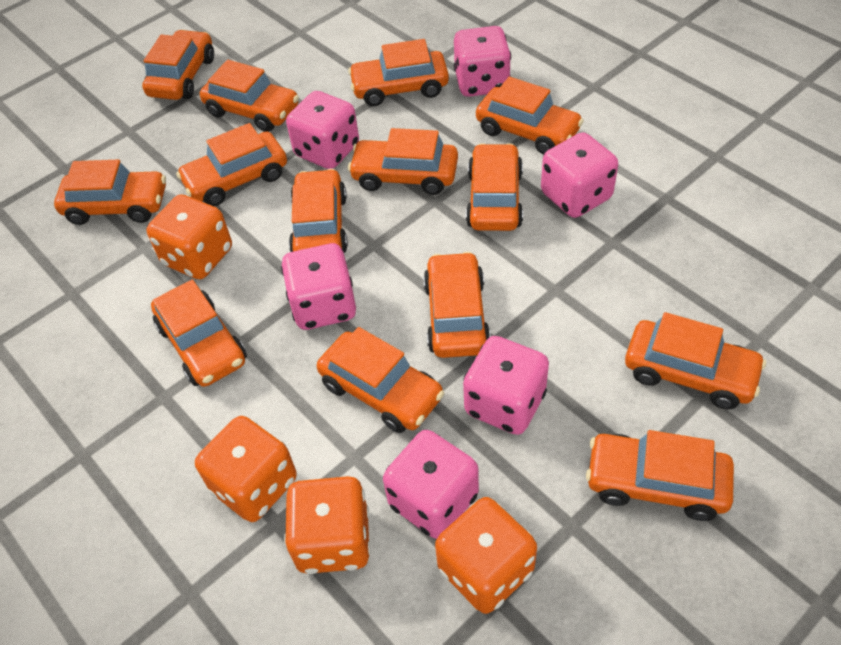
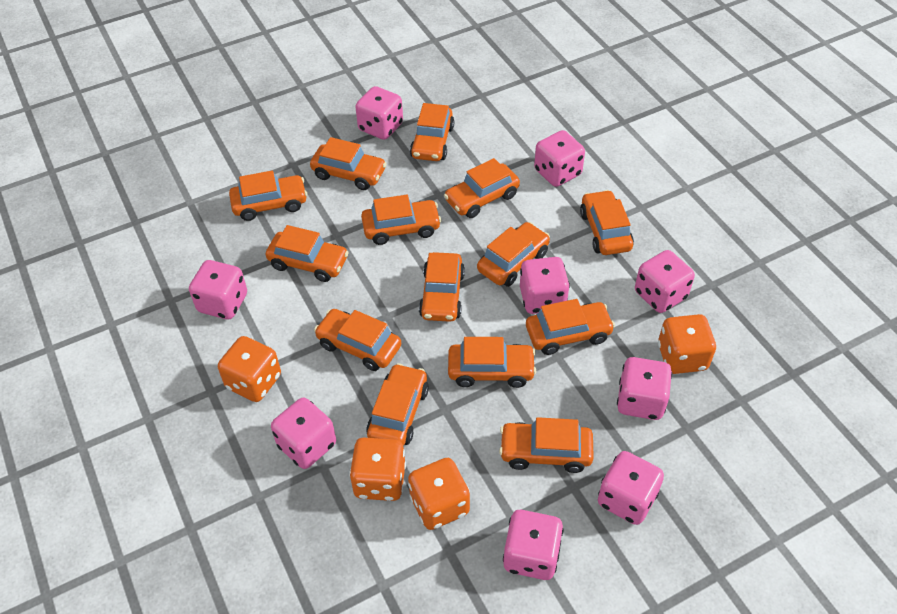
pink dice: 6 -> 9

